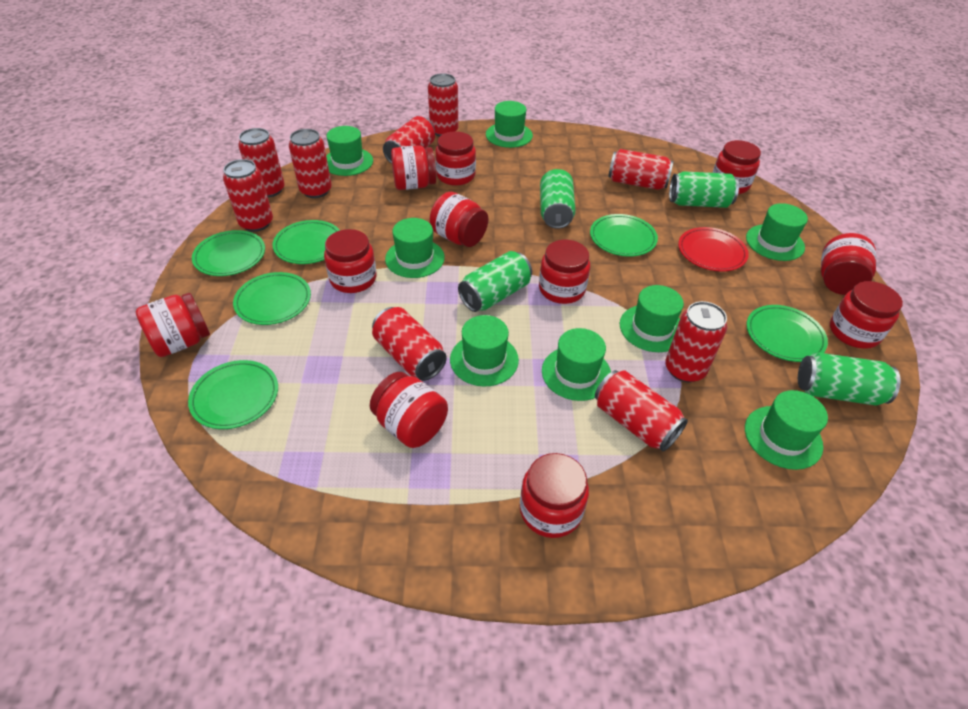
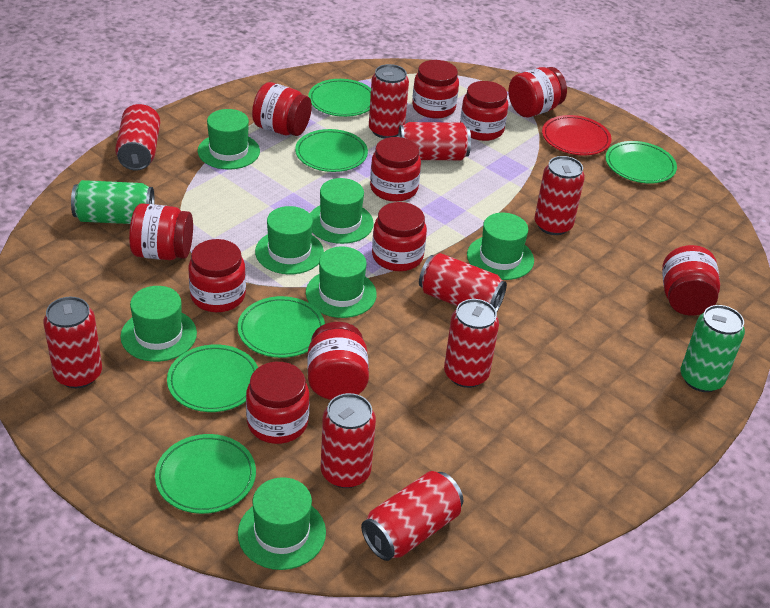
green can: 4 -> 2
green hat: 8 -> 7

